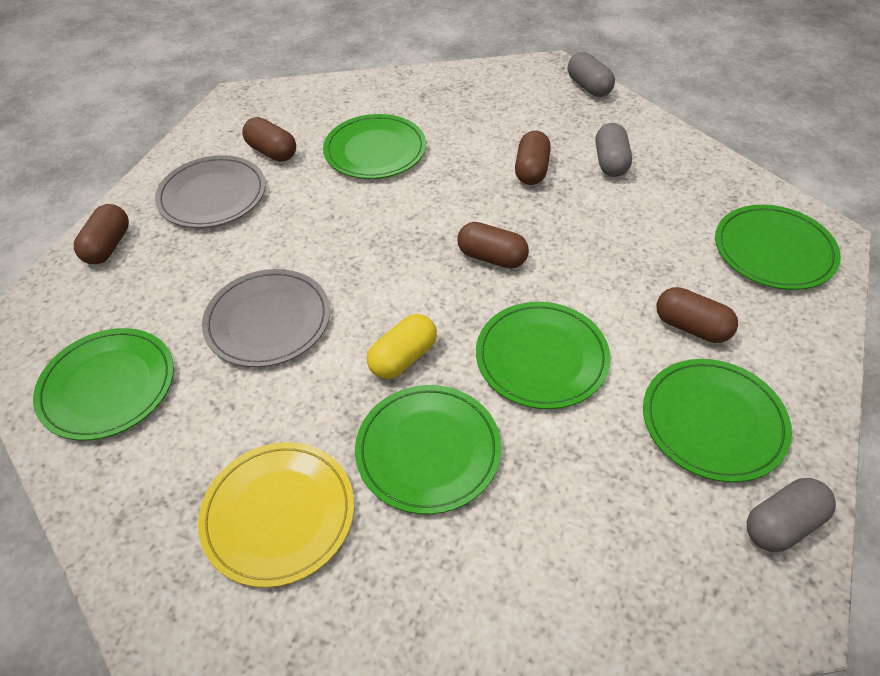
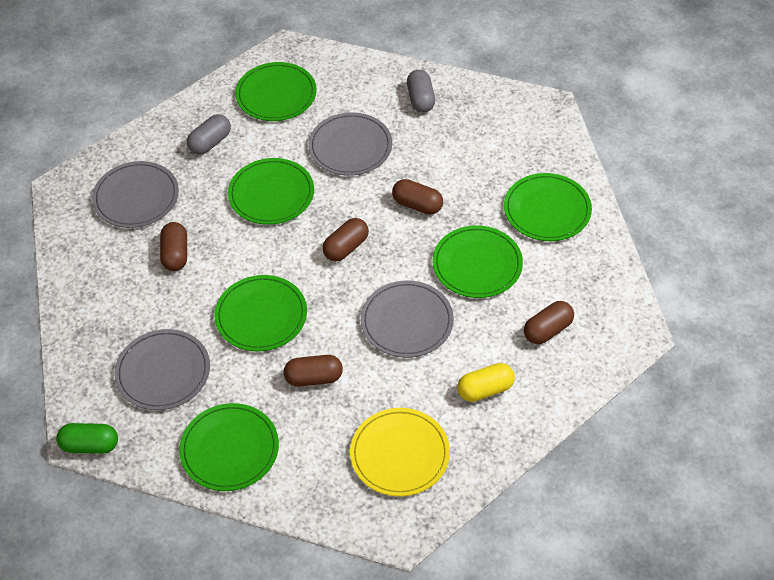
green capsule: 0 -> 1
grey capsule: 3 -> 2
grey plate: 2 -> 4

